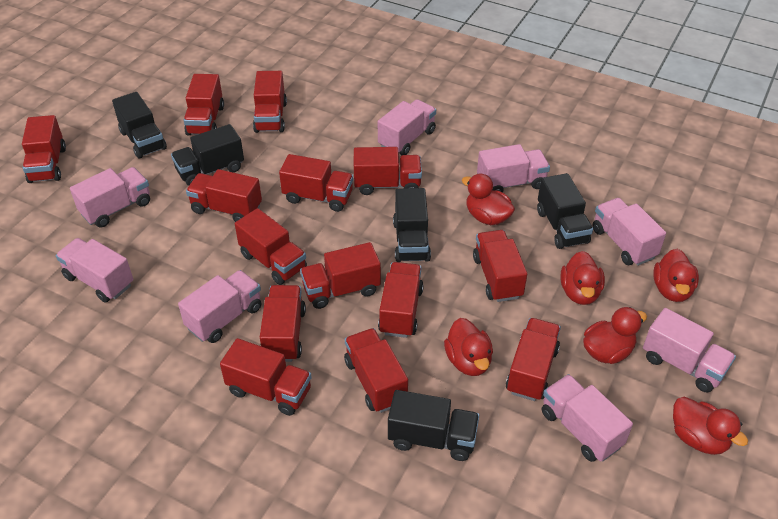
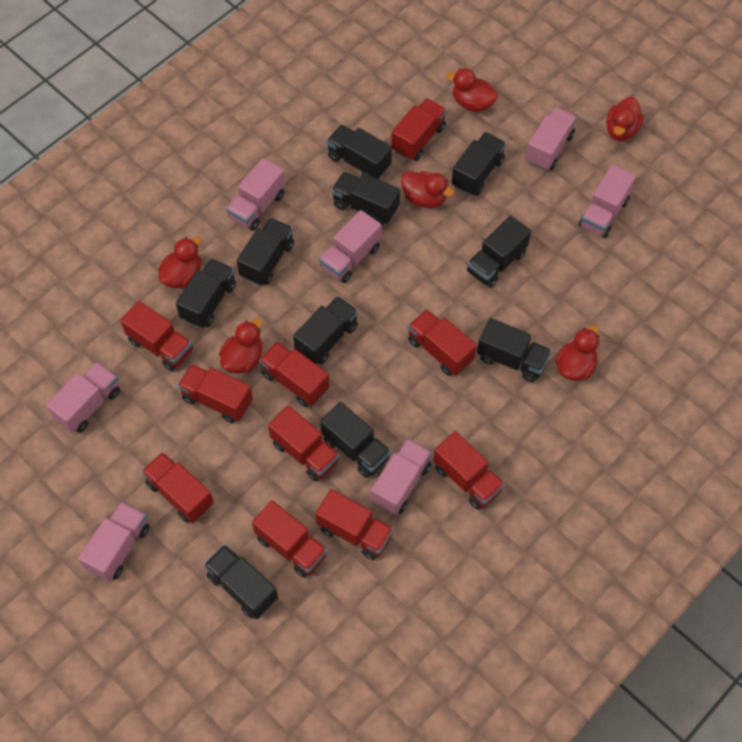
black truck: 5 -> 10
pink truck: 8 -> 7
red truck: 14 -> 10

